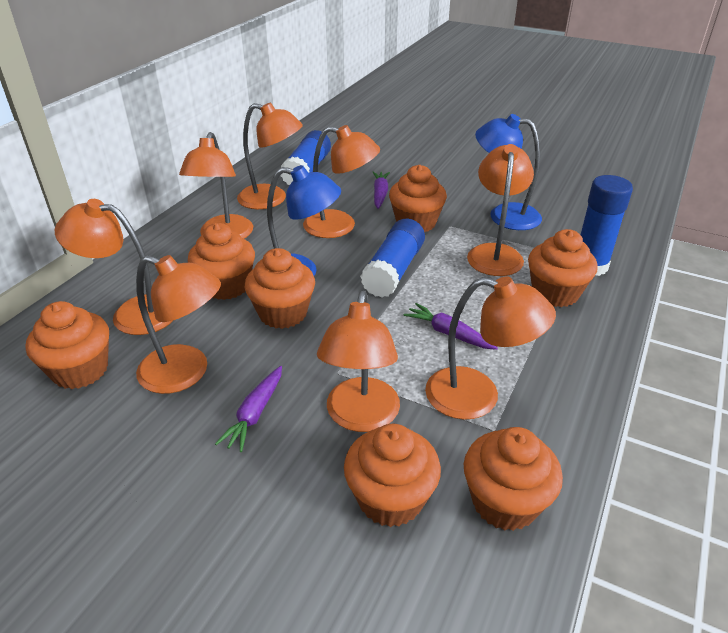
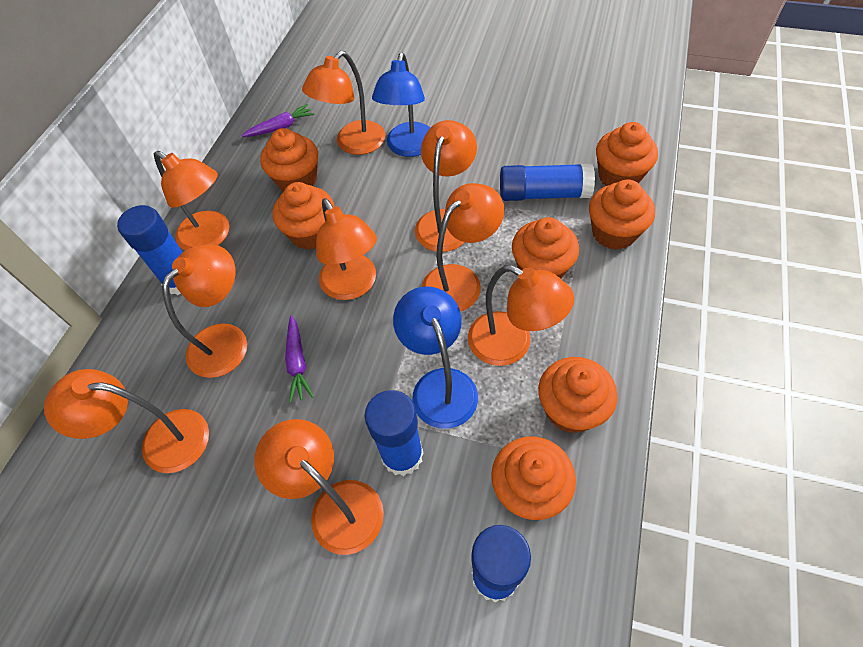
blue glue stick: 3 -> 4
orange lamp: 8 -> 9
purple carrot: 3 -> 2

